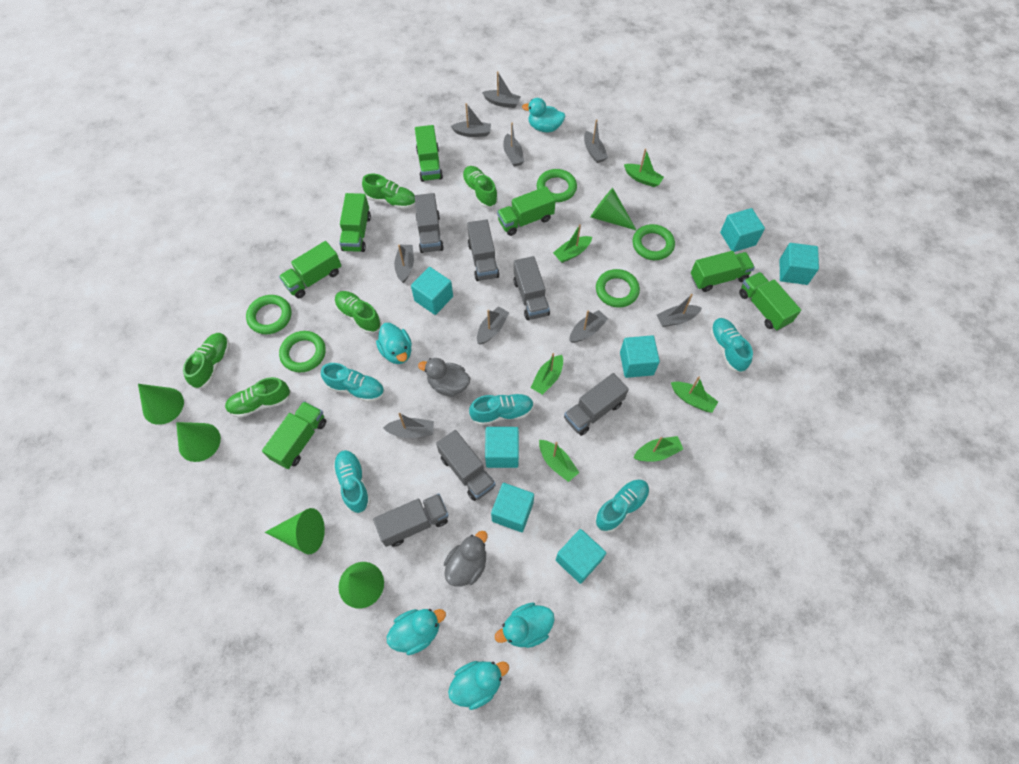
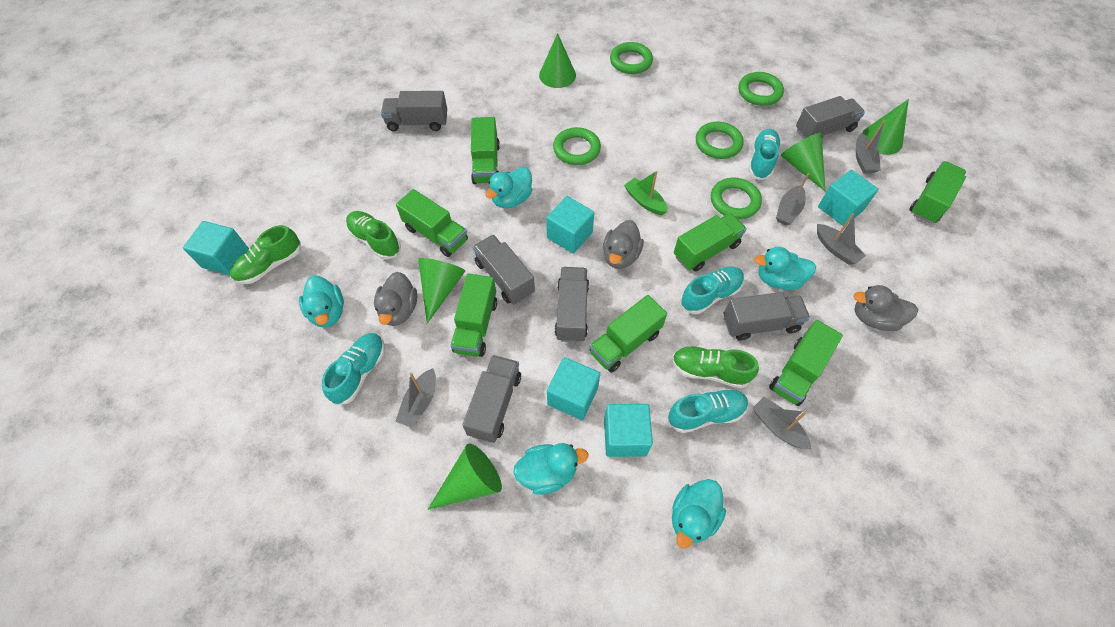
green boat: 6 -> 1
green shoe: 5 -> 3
grey boat: 9 -> 5
grey duck: 2 -> 3
turquoise cube: 7 -> 5
turquoise shoe: 5 -> 4

